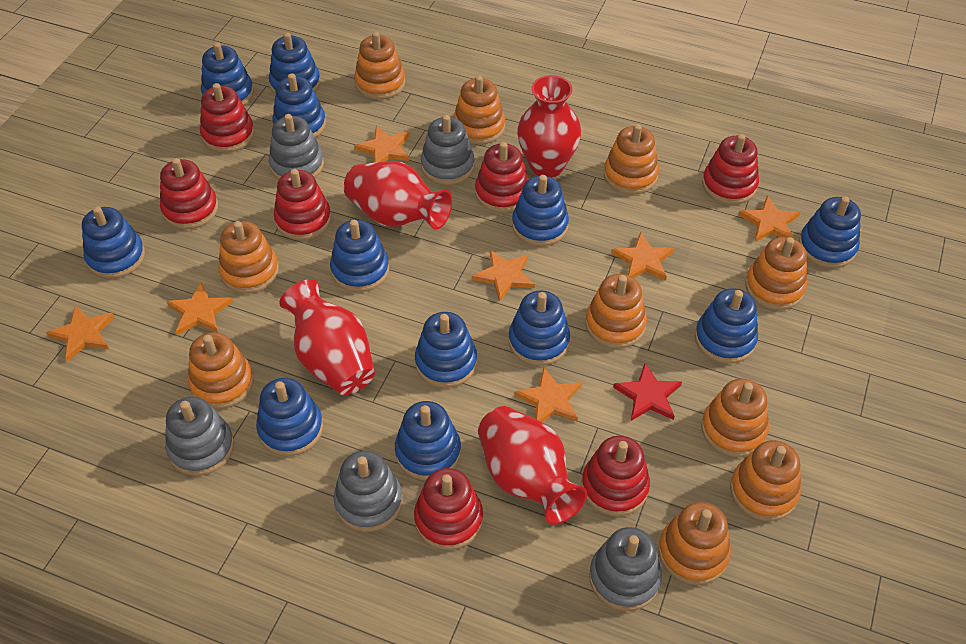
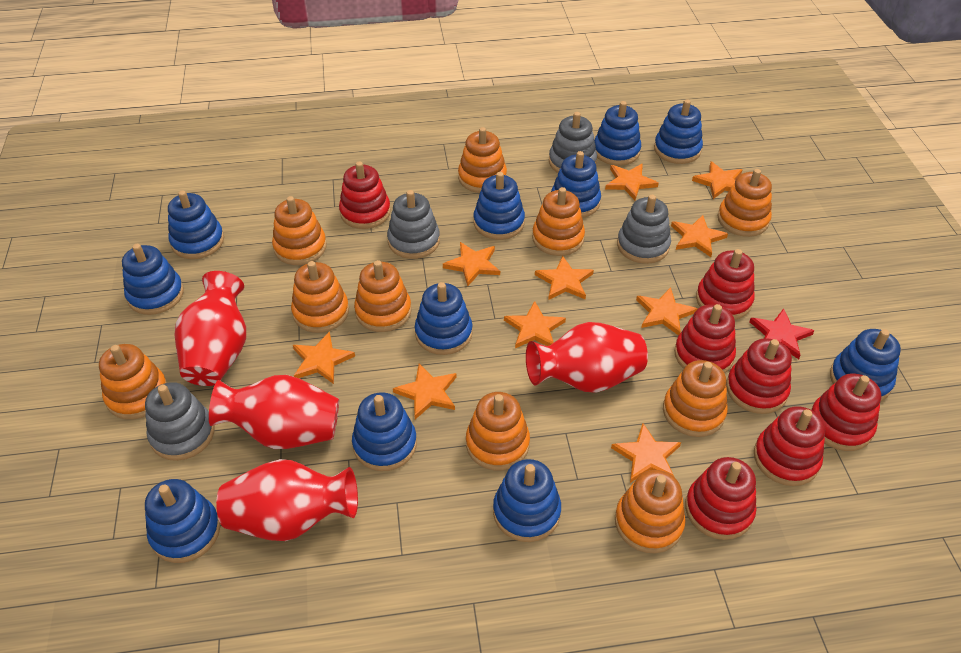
blue stacking toy: 12 -> 11
grey stacking toy: 5 -> 4
orange star: 7 -> 10

